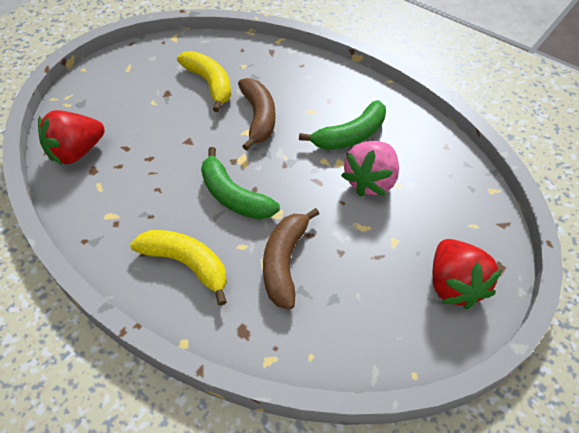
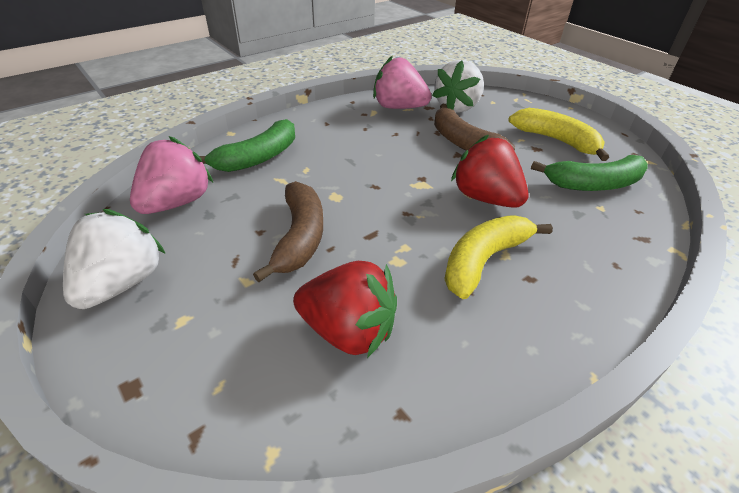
pink strawberry: 1 -> 2
white strawberry: 0 -> 2

